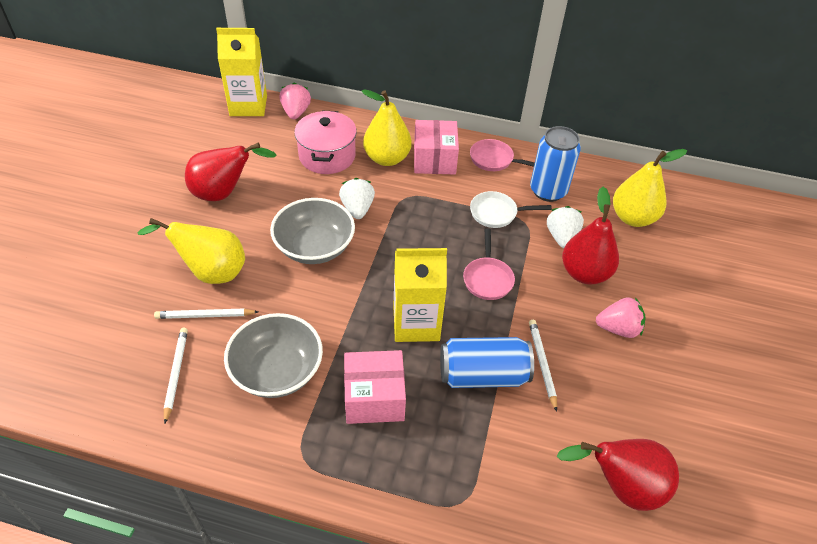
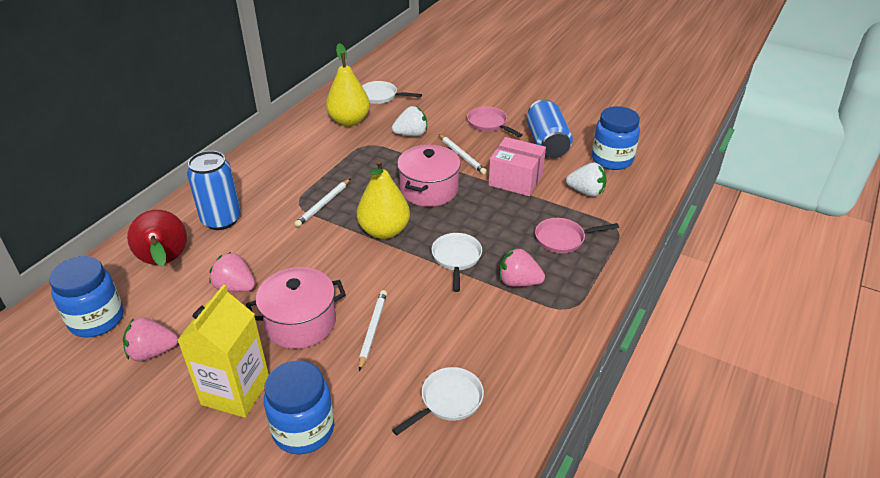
blue jar: 0 -> 3
grey bowl: 2 -> 0
pink box: 2 -> 1
pink pot: 1 -> 2
pink strawberry: 2 -> 3
red pear: 3 -> 1
white pan: 1 -> 3
yellow carton: 2 -> 1
yellow pear: 3 -> 2

